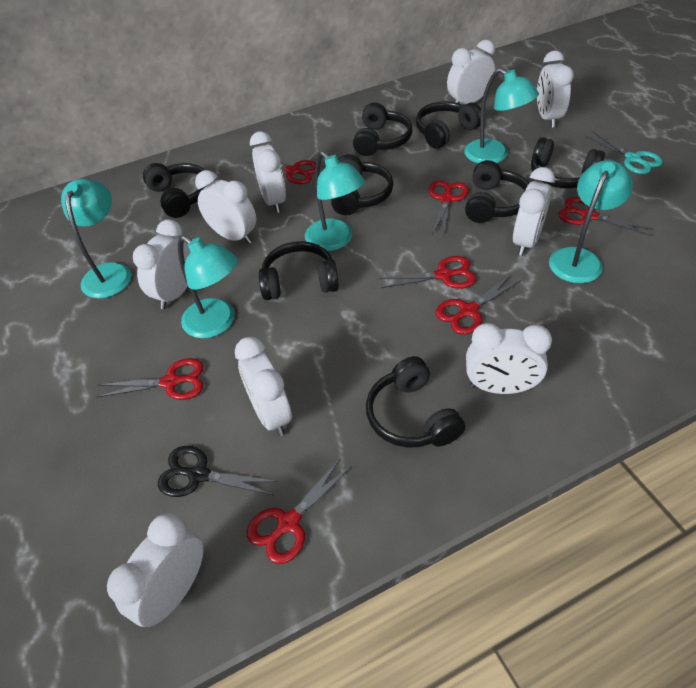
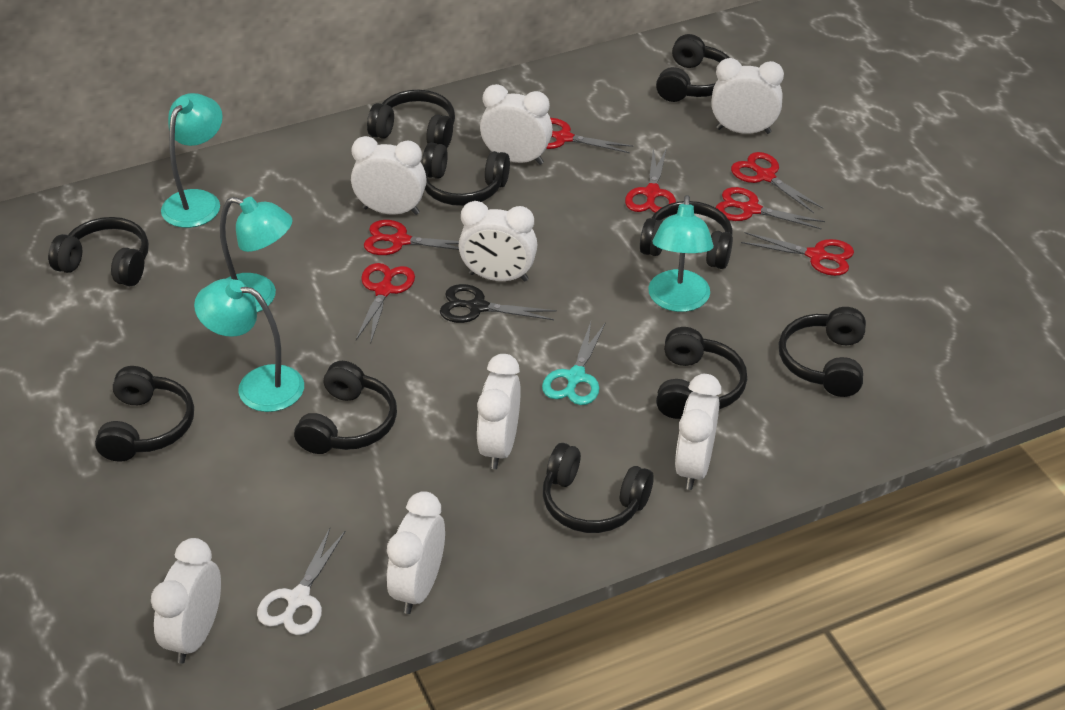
black headphones: 8 -> 10
turquoise lamp: 5 -> 4
white clock: 9 -> 8
white scissors: 0 -> 1

